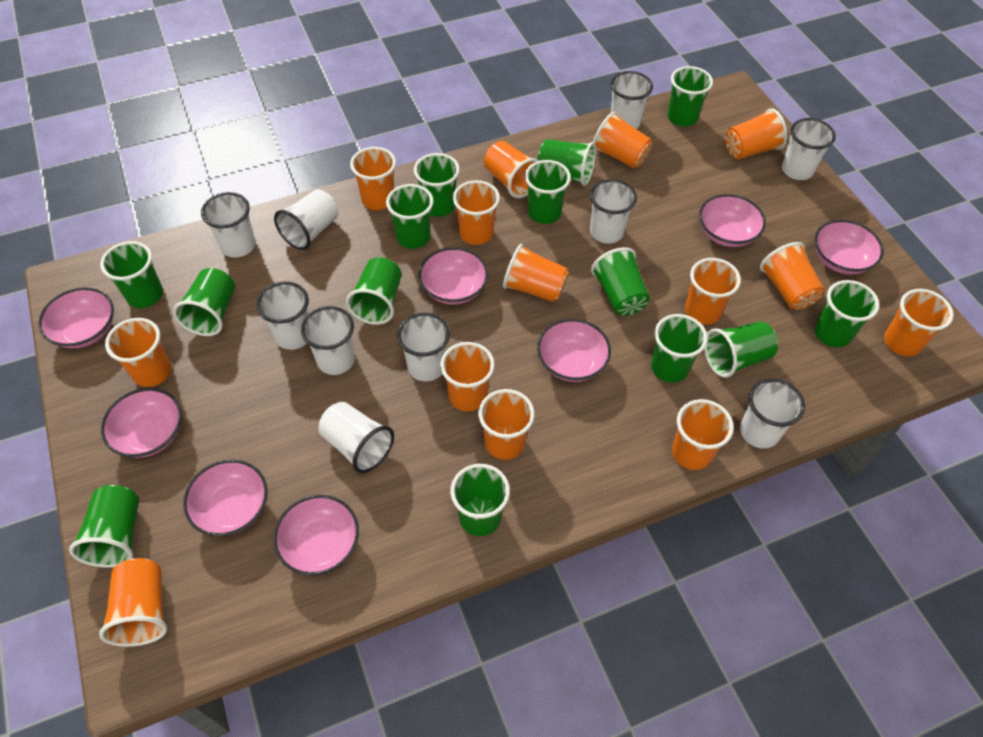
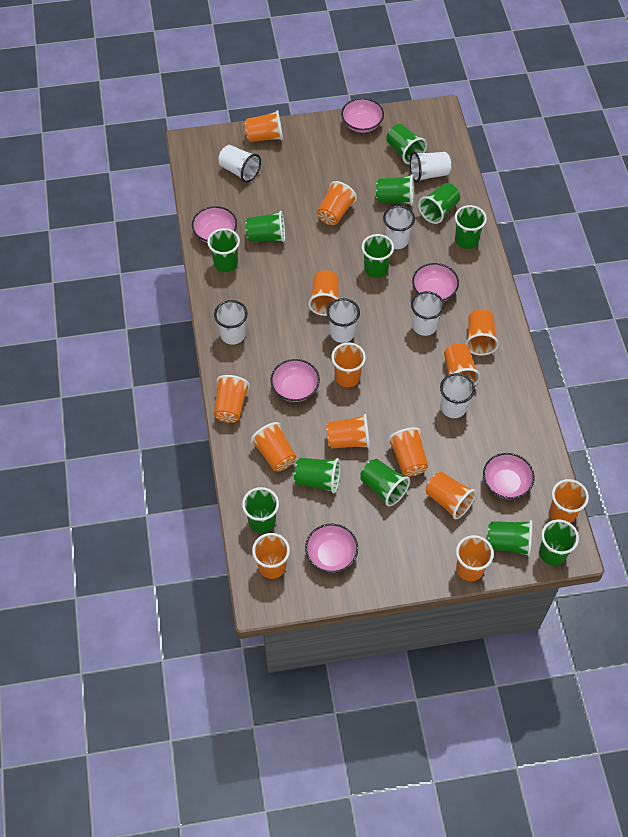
green cup: 14 -> 12
pink bowl: 8 -> 6
white cup: 10 -> 7

